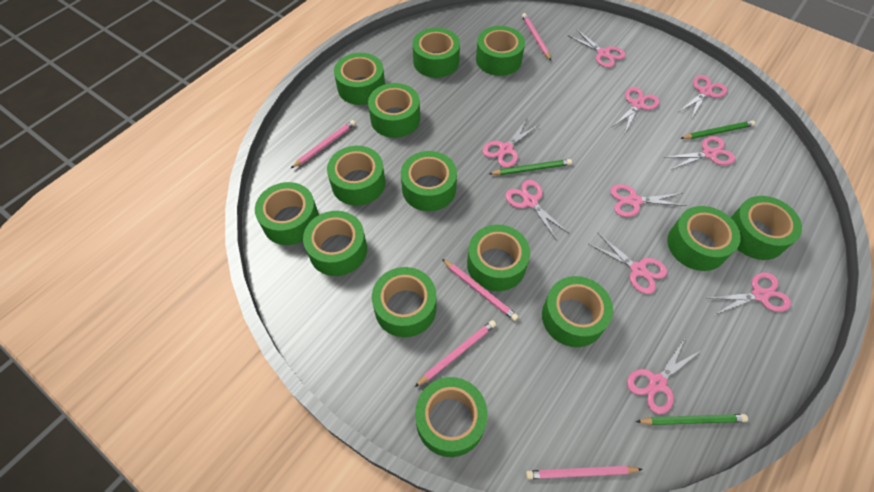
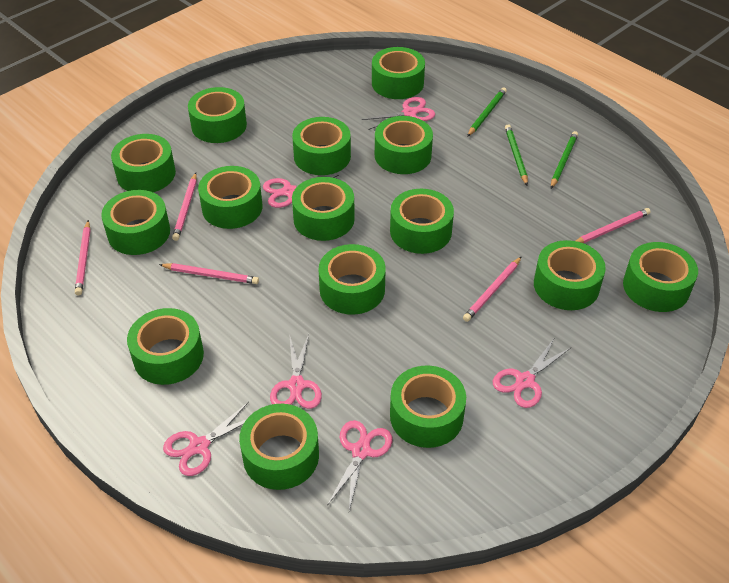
green tape: 14 -> 15
pink scissors: 10 -> 6

